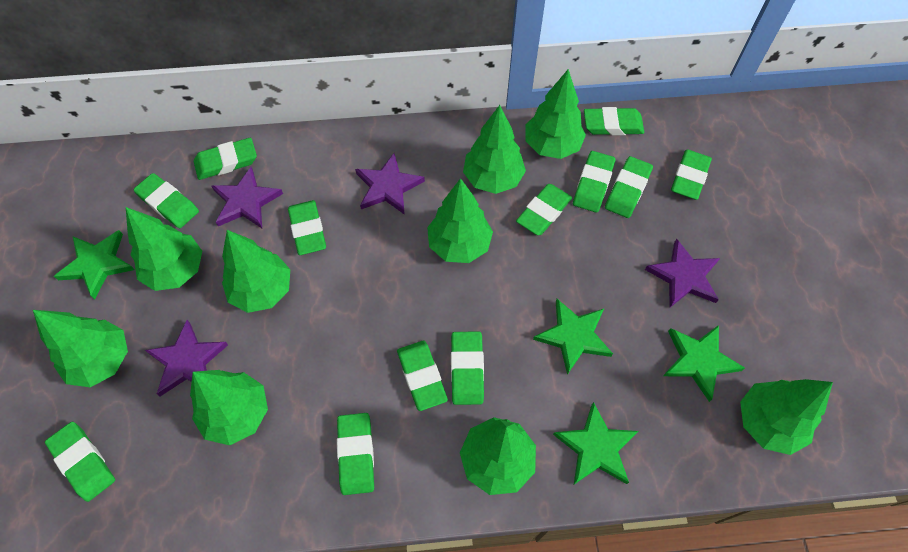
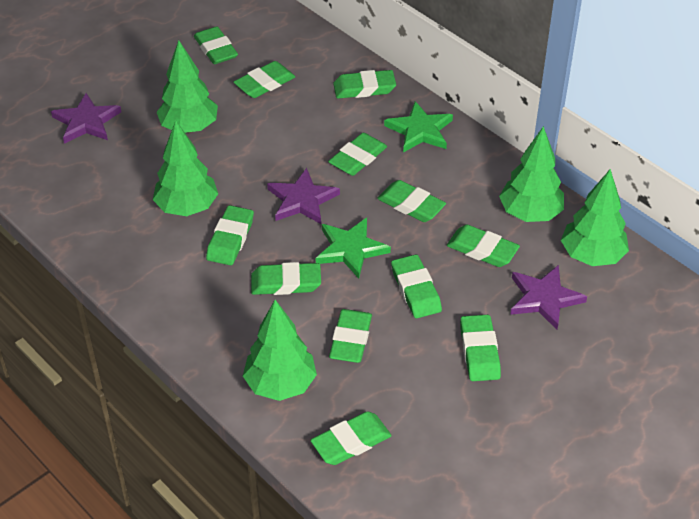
green star: 4 -> 2
green tree: 9 -> 5
purple star: 4 -> 3

